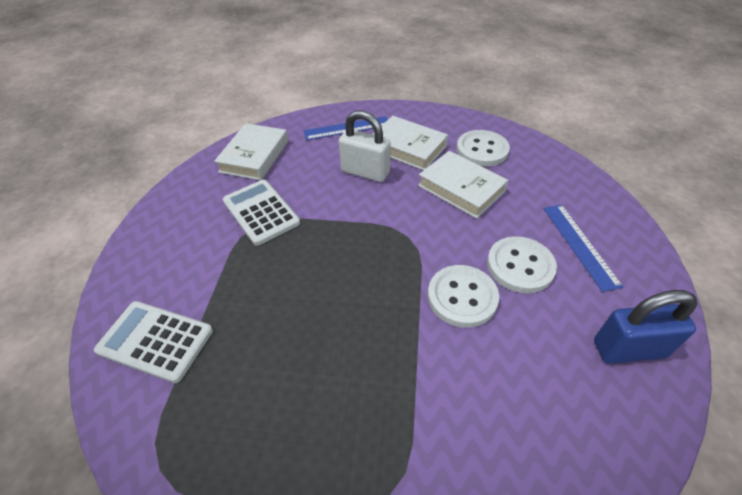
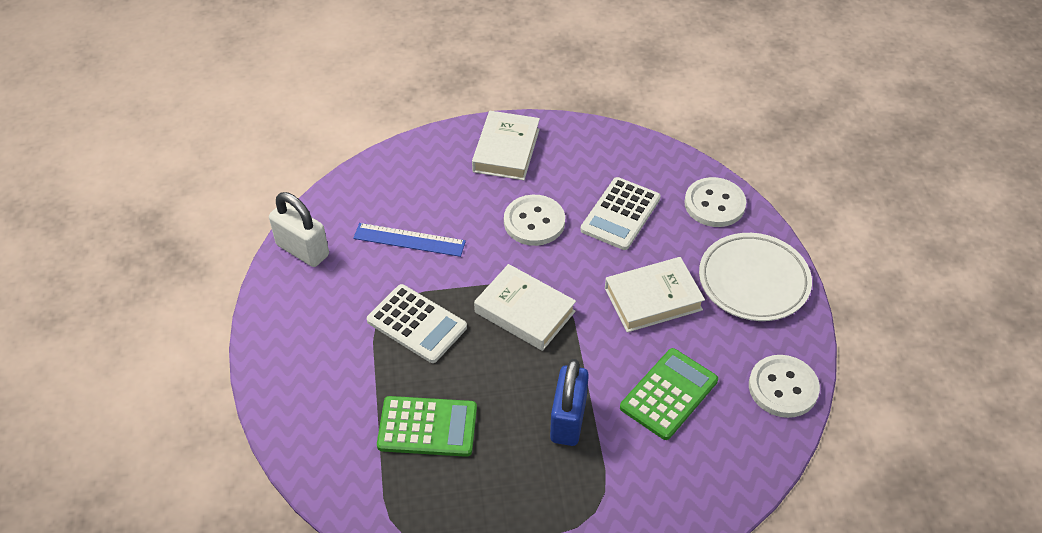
blue ruler: 2 -> 1
green calculator: 0 -> 2
white plate: 0 -> 1

